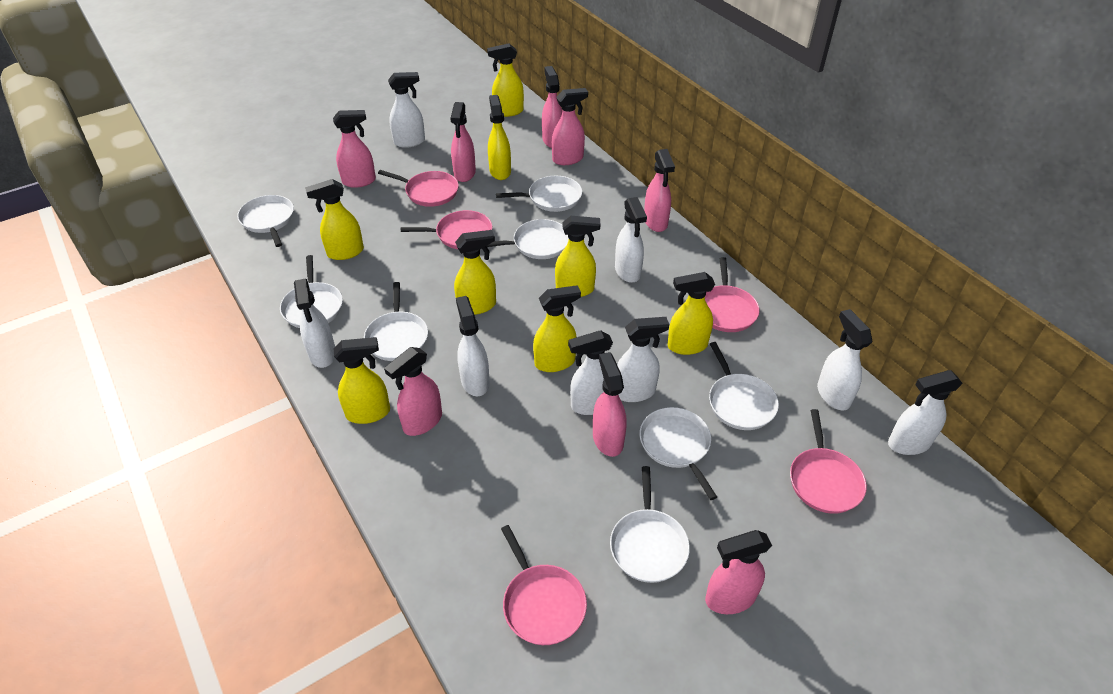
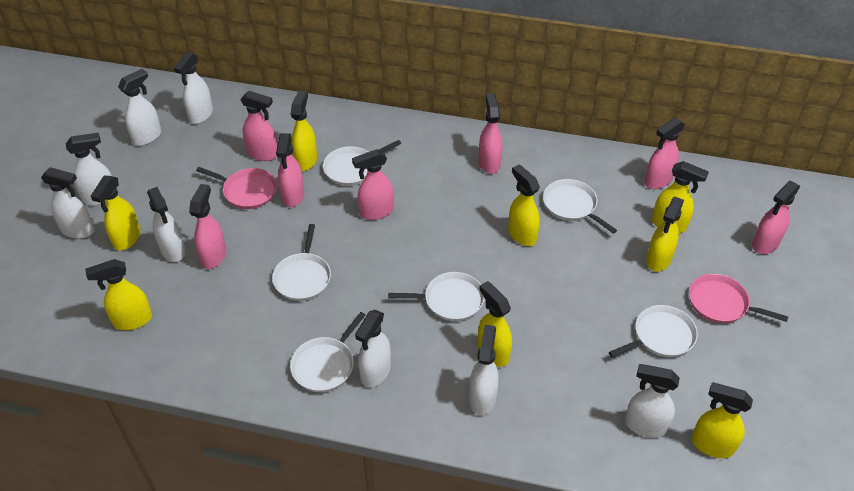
pink pan: 5 -> 2
pink spray bottle: 8 -> 7
white pan: 8 -> 6

